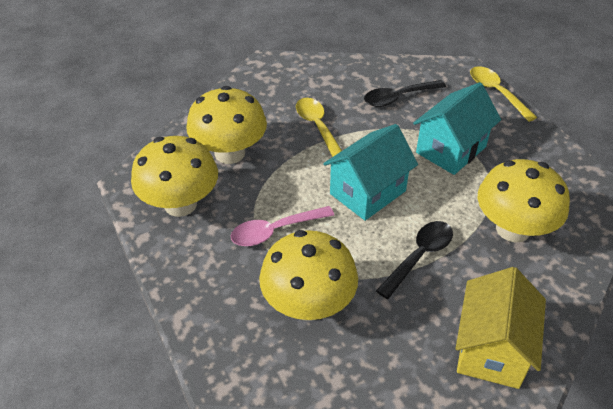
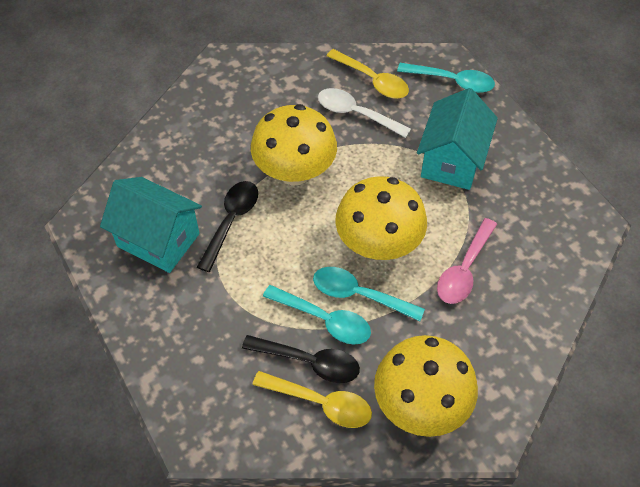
turquoise spoon: 0 -> 3
white spoon: 0 -> 1
yellow house: 1 -> 0
yellow mushroom: 4 -> 3

